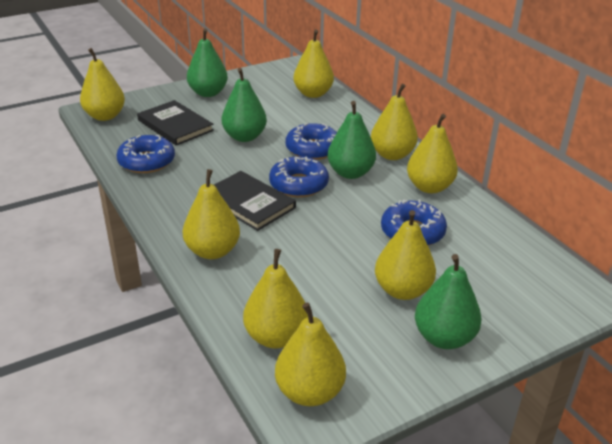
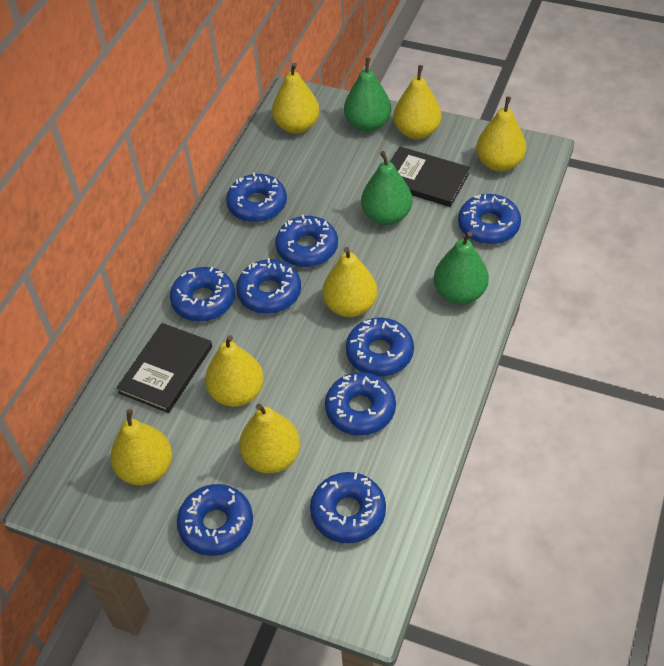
blue donut: 4 -> 9
green pear: 4 -> 3
yellow pear: 8 -> 7

